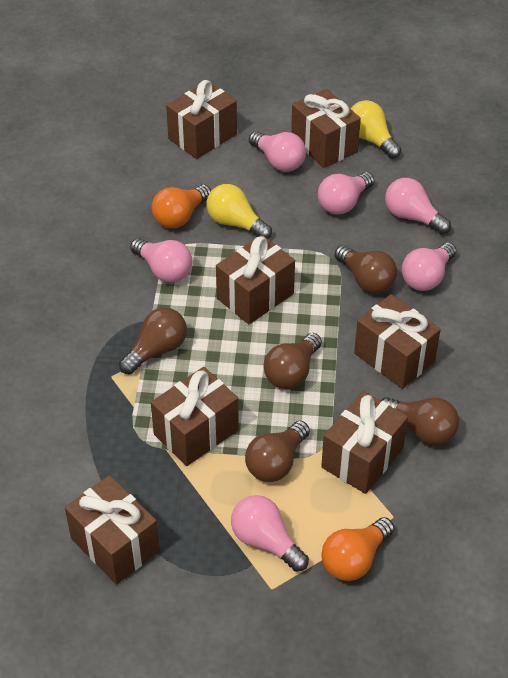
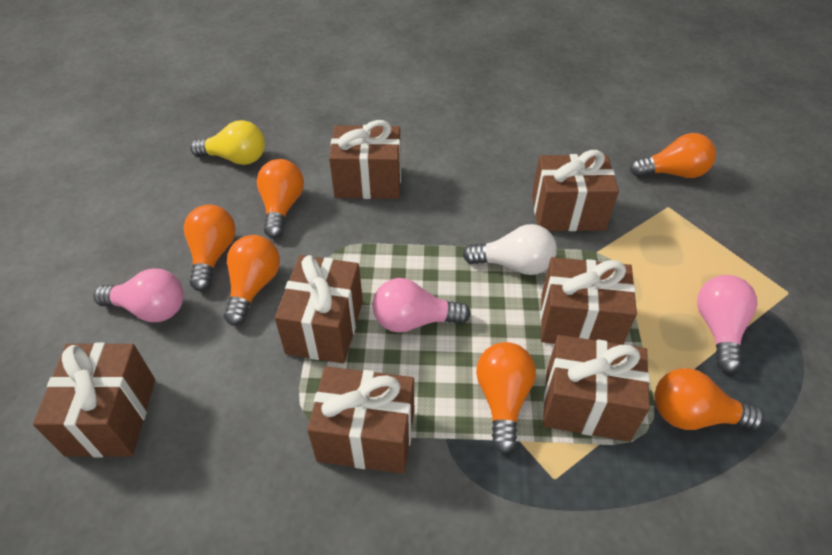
brown light bulb: 5 -> 0
orange light bulb: 2 -> 6
pink light bulb: 6 -> 3
white light bulb: 0 -> 1
yellow light bulb: 2 -> 1

